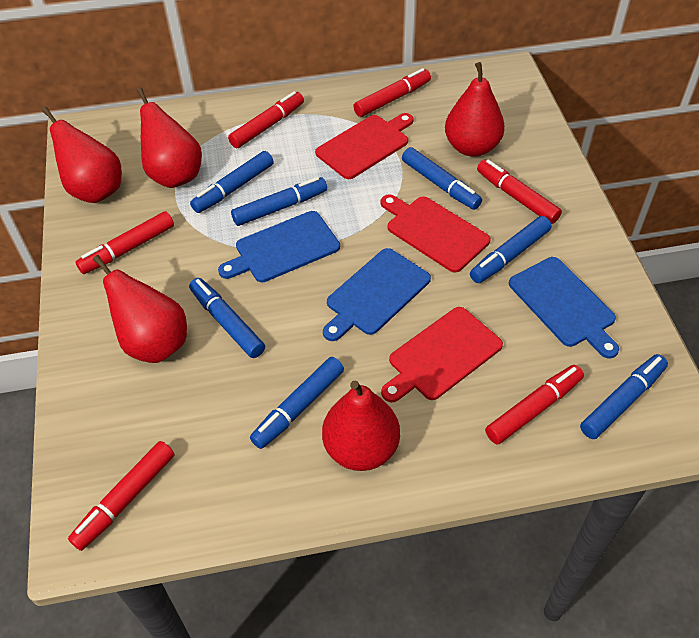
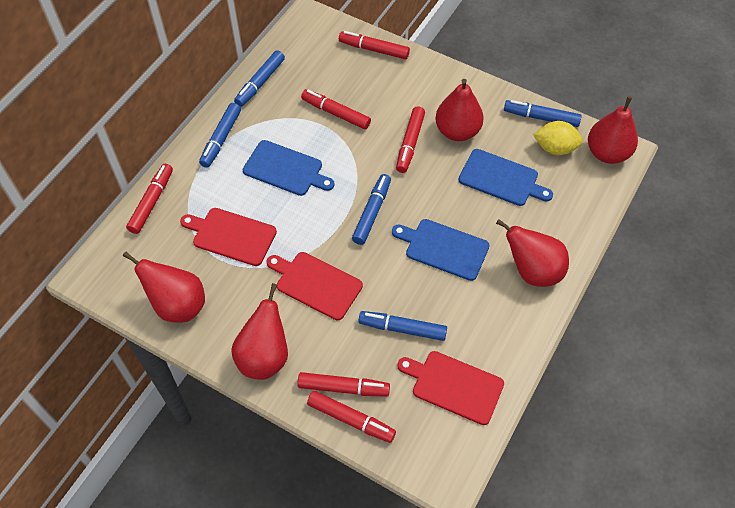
blue marker: 7 -> 5
yellow lemon: 0 -> 1

